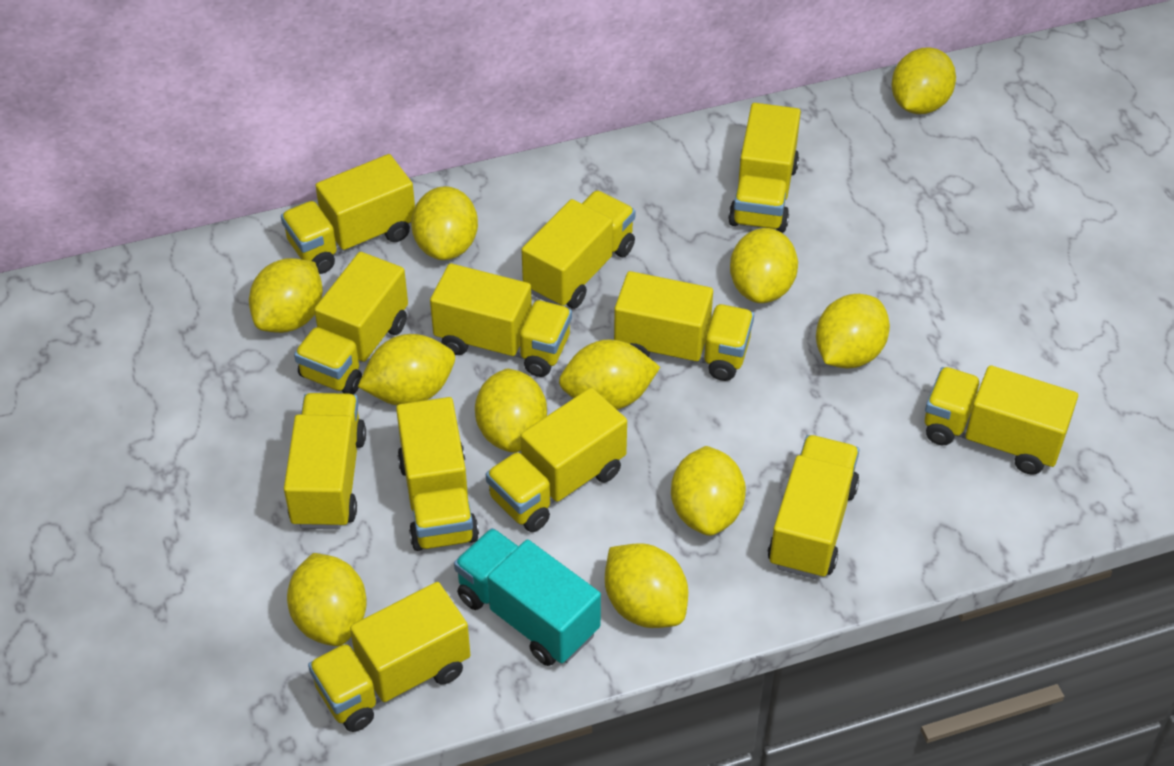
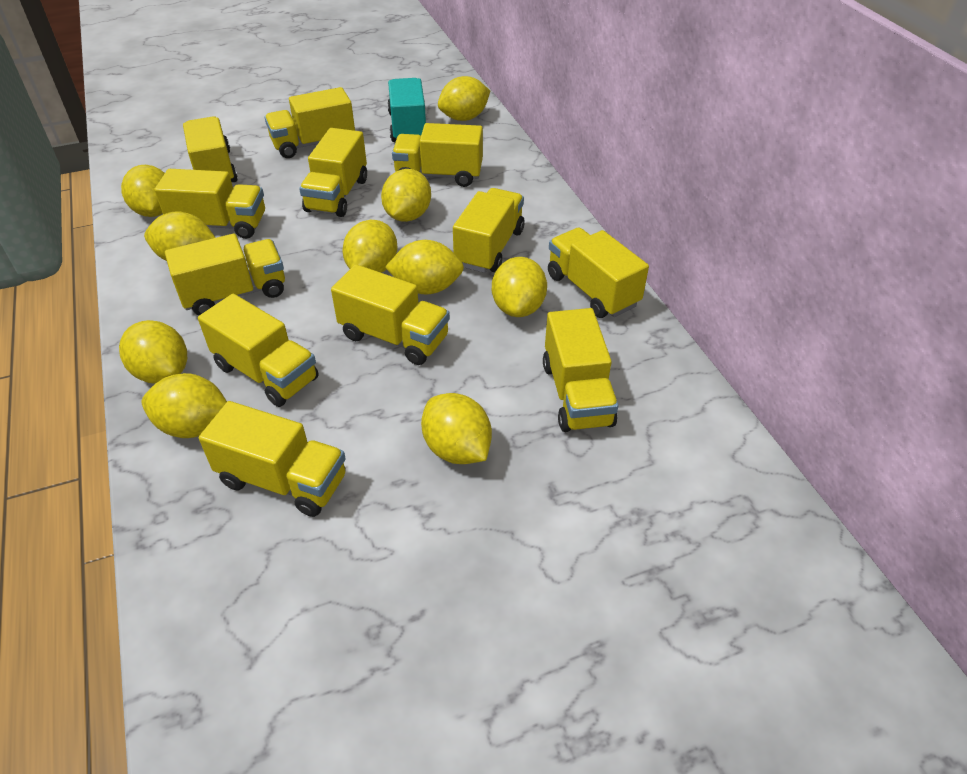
yellow lemon: 11 -> 10

